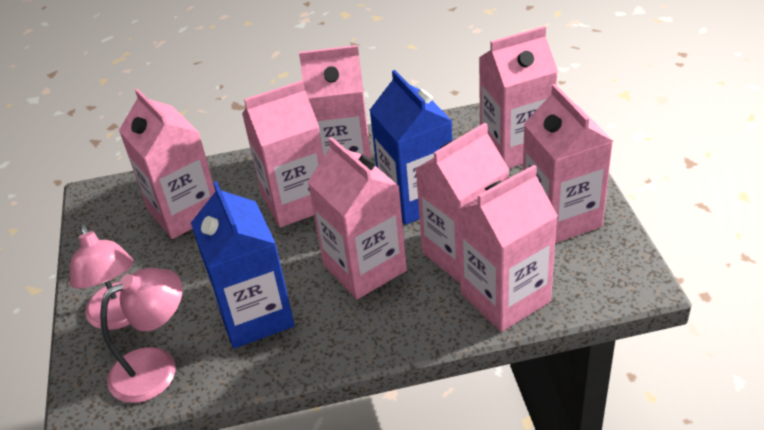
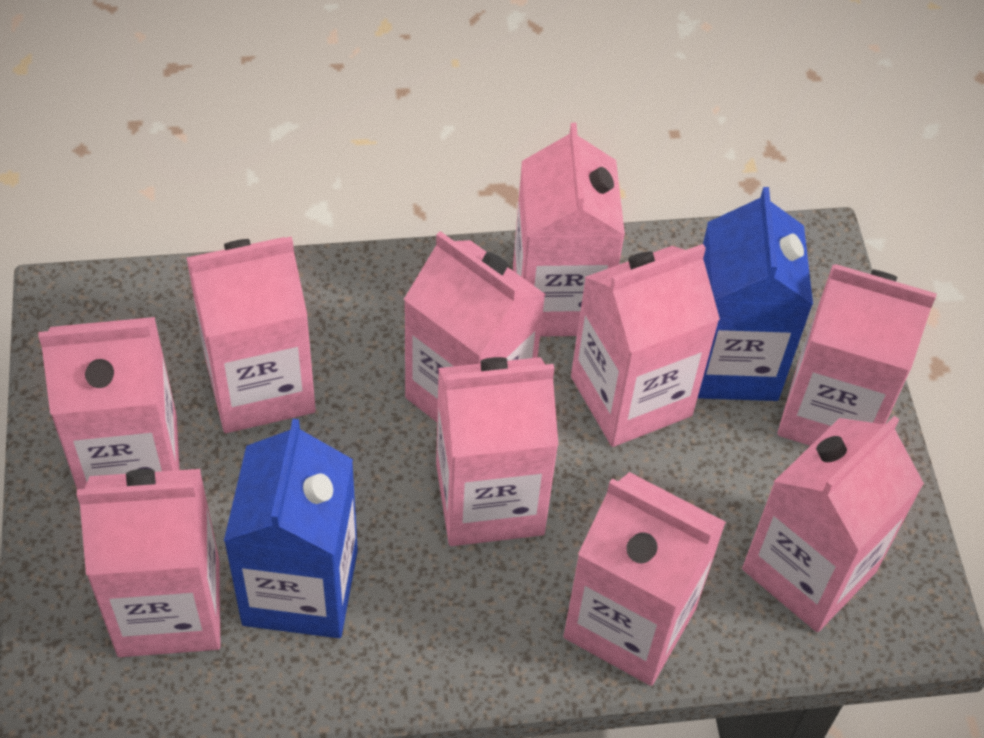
pink carton: 8 -> 10
pink lamp: 2 -> 0

